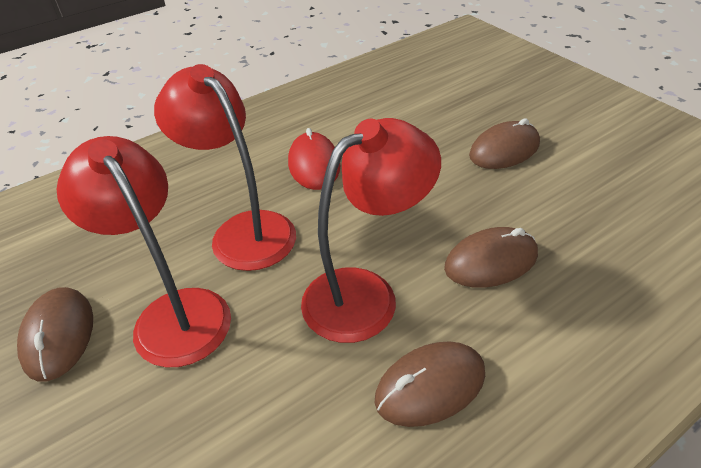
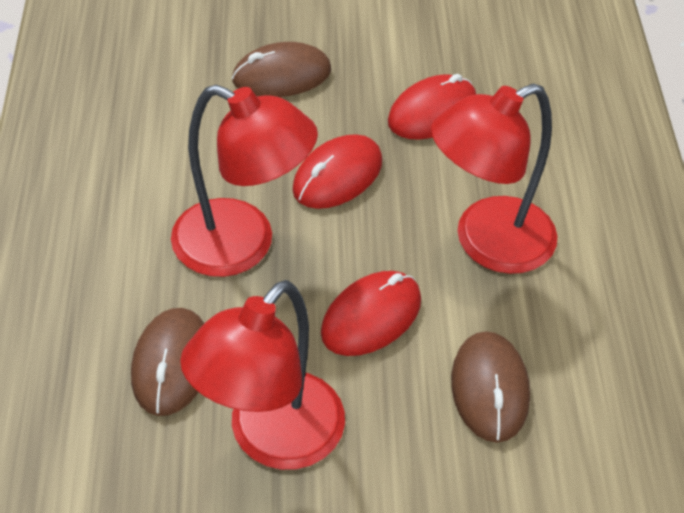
brown mouse: 4 -> 3
red mouse: 1 -> 3

